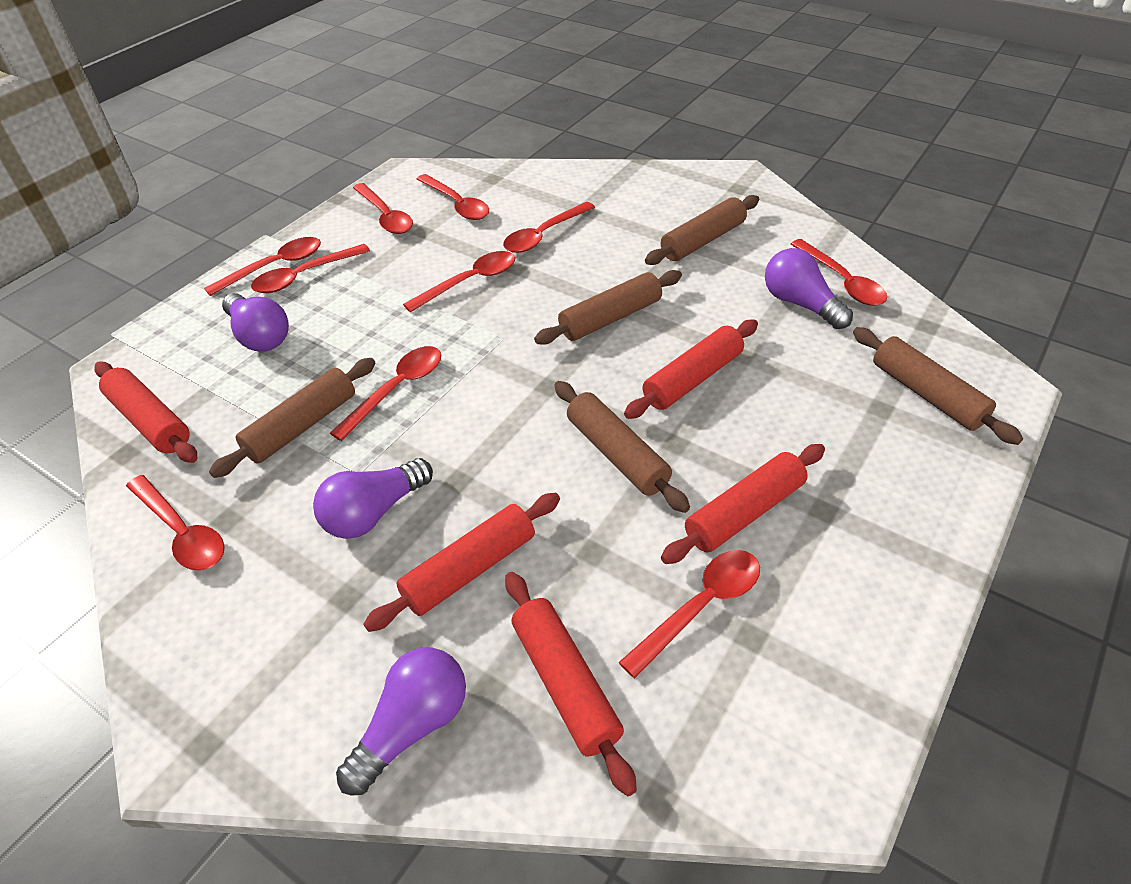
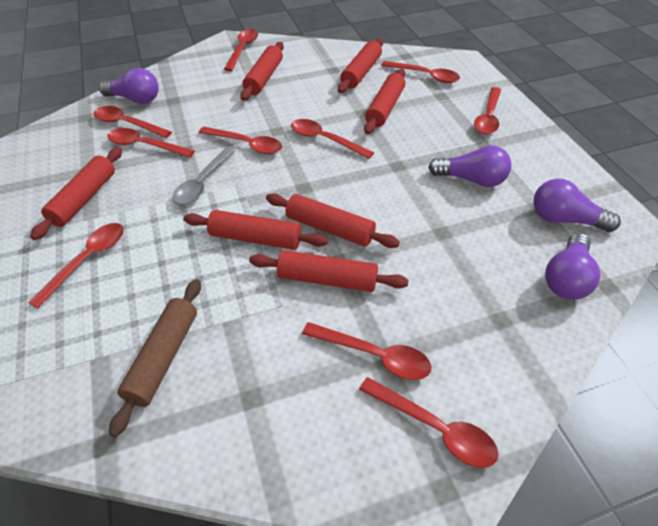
brown rolling pin: 5 -> 1
grey spoon: 0 -> 1
red rolling pin: 5 -> 7

